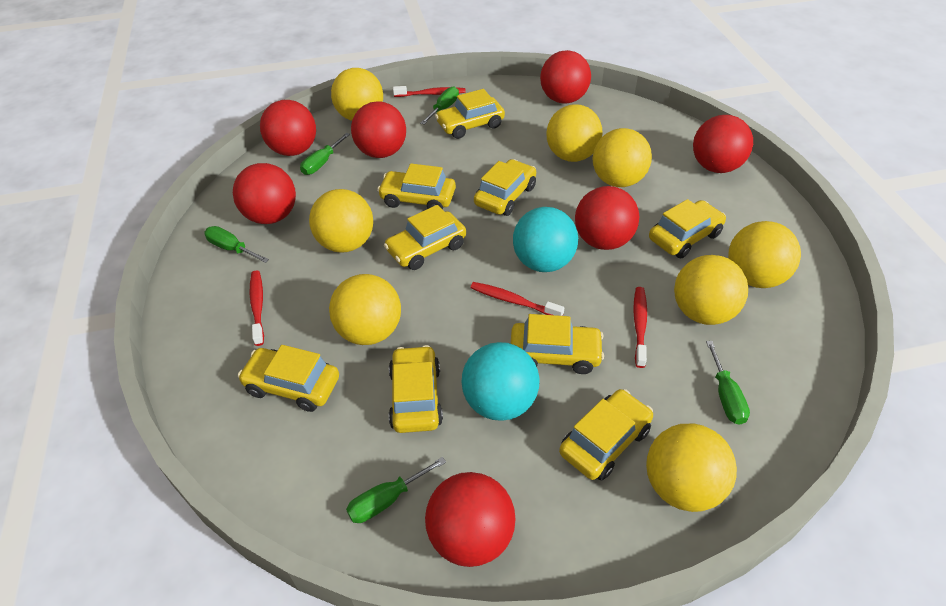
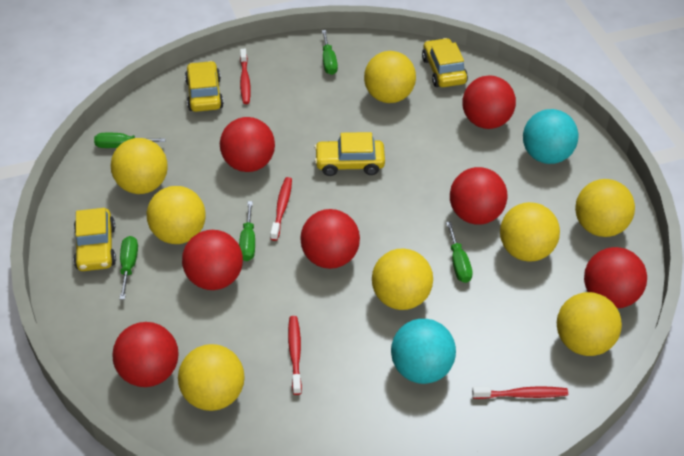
yellow car: 9 -> 4

